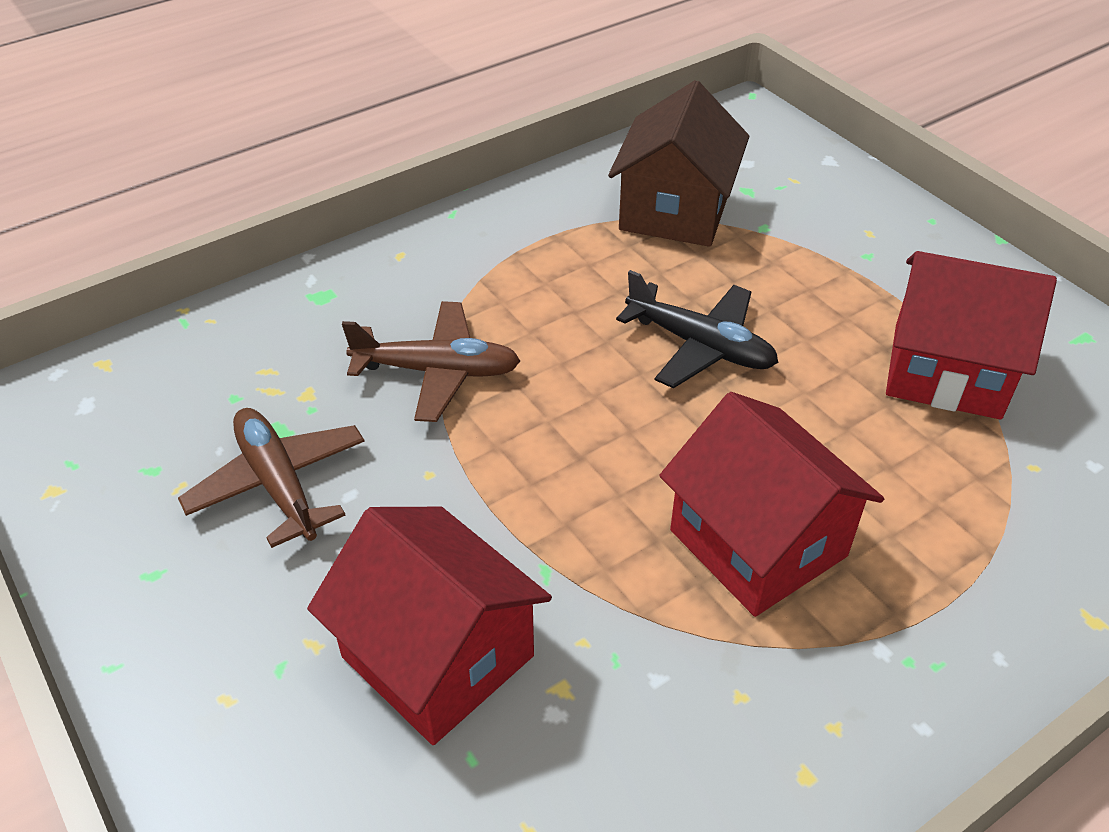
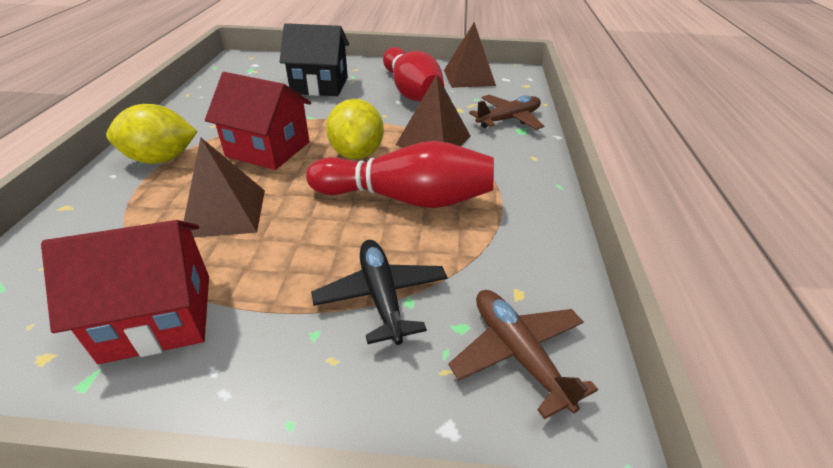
black house: 0 -> 1
brown house: 1 -> 0
brown pyramid: 0 -> 3
red bowling pin: 0 -> 2
red house: 3 -> 2
yellow lemon: 0 -> 2

